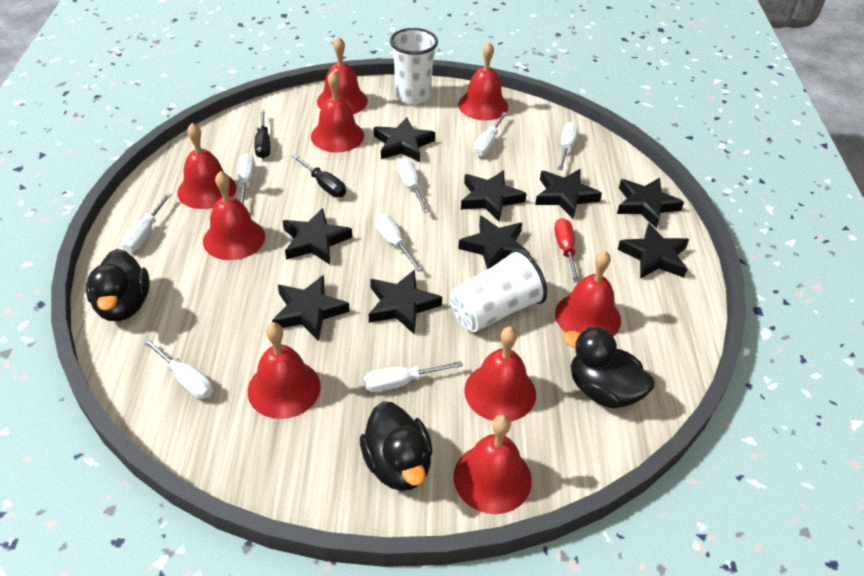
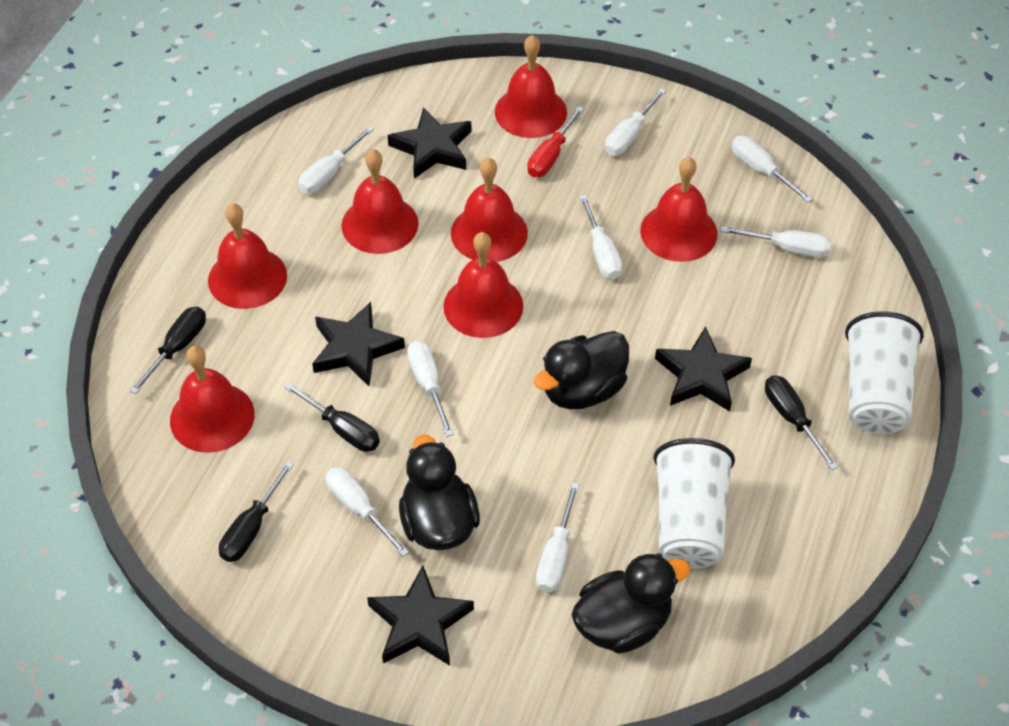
black screwdriver: 2 -> 4
black star: 9 -> 4
red bell: 9 -> 7

